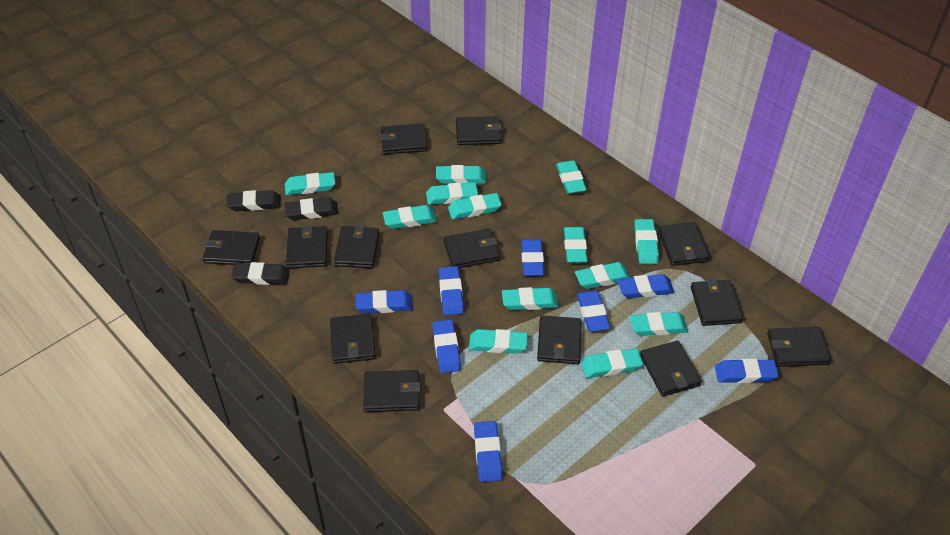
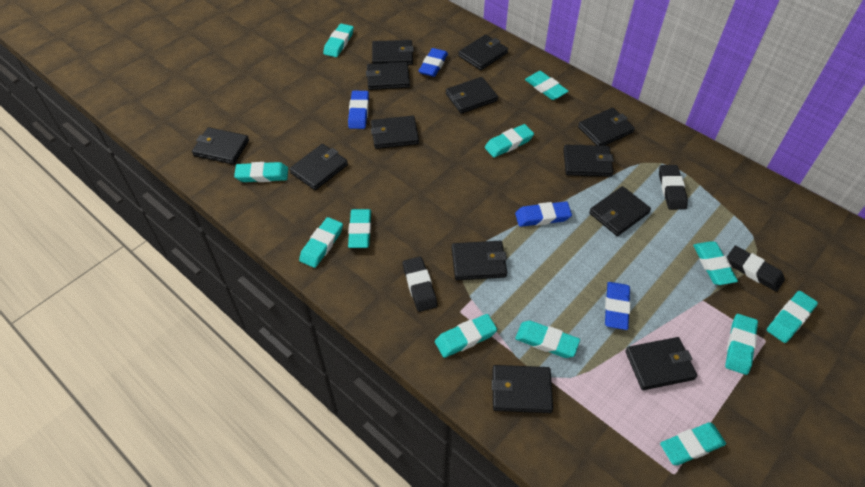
blue eraser: 8 -> 4
turquoise eraser: 13 -> 12

